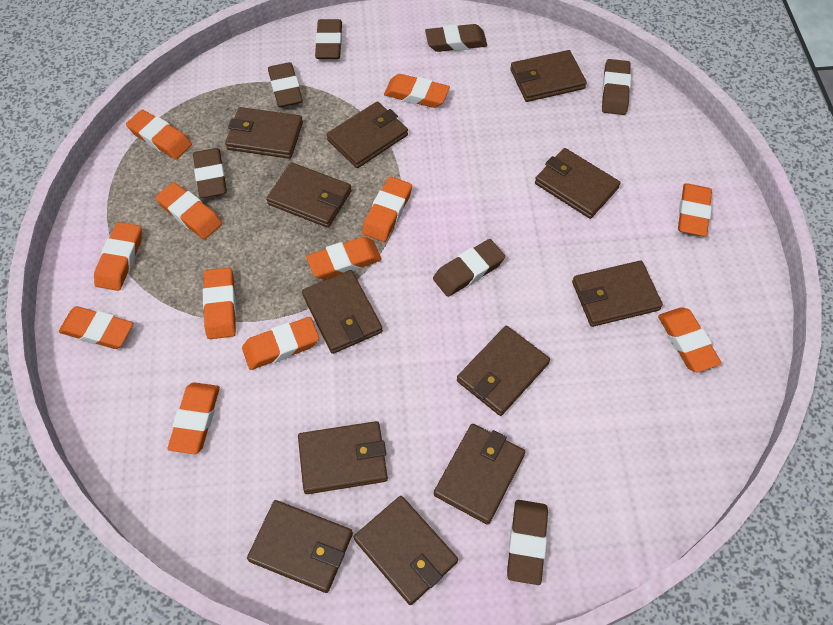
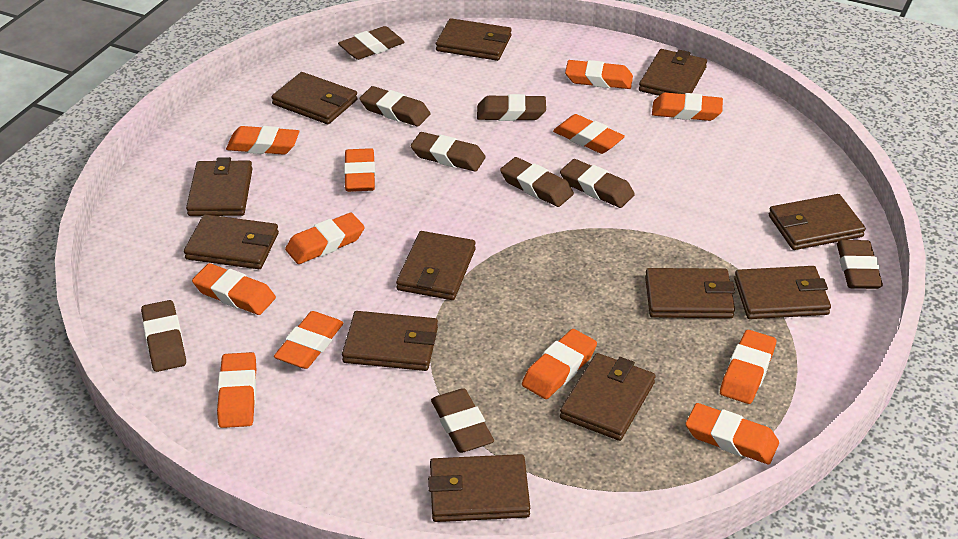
brown eraser: 7 -> 9

